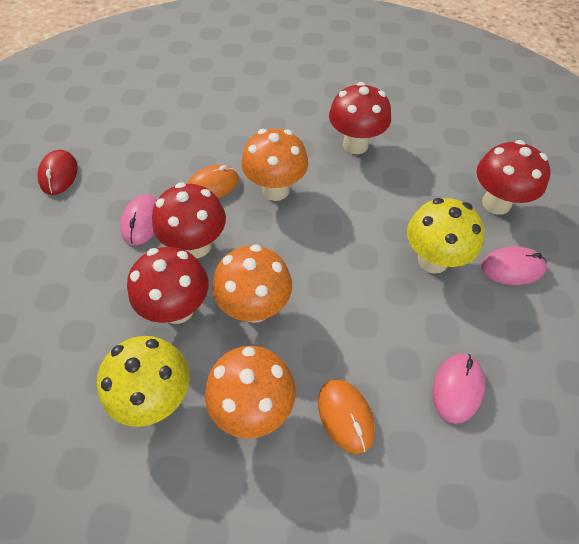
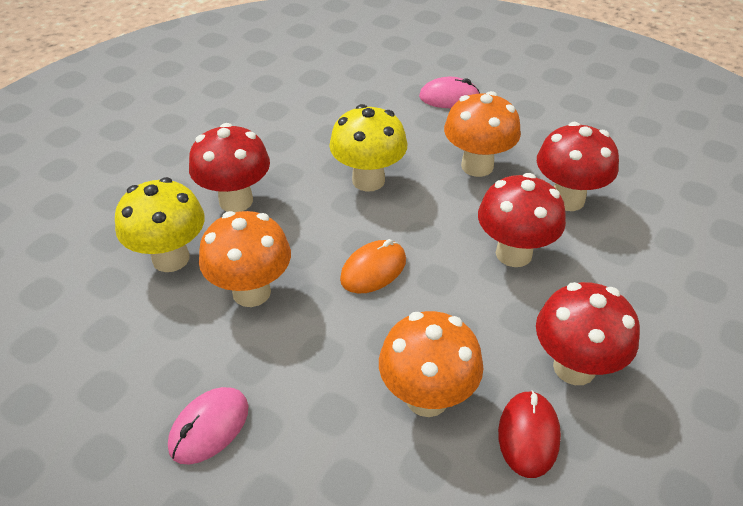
orange mouse: 2 -> 1
pink mouse: 3 -> 2

